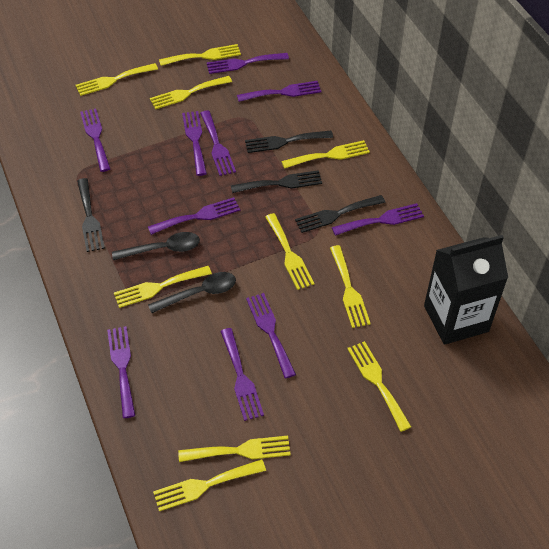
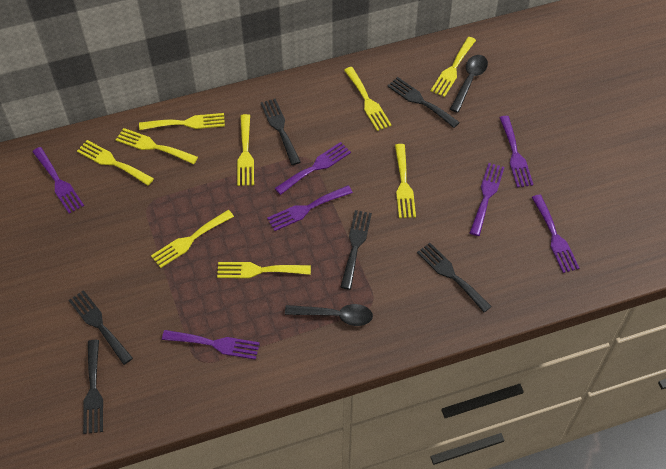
black carton: 1 -> 0
black fork: 4 -> 6
purple fork: 10 -> 7
yellow fork: 10 -> 9

